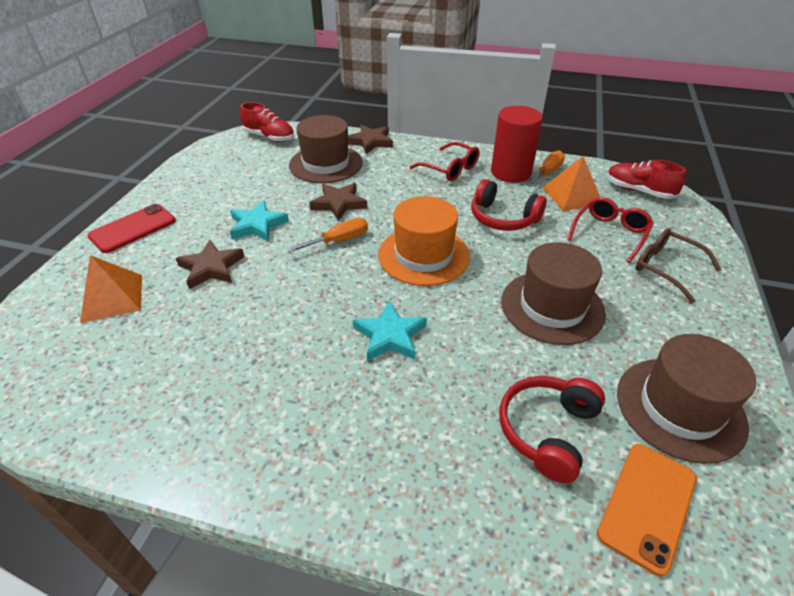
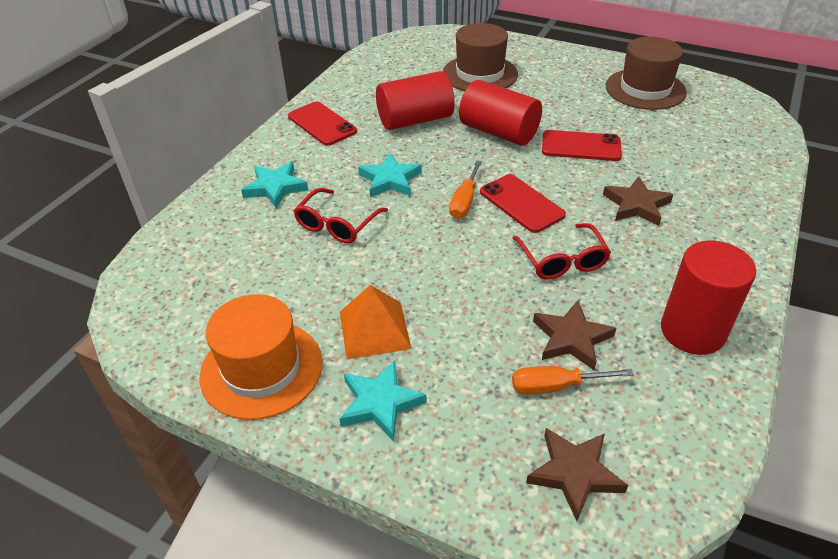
brown glasses: 1 -> 0
brown hat: 3 -> 2
orange phone: 1 -> 0
orange pyramid: 2 -> 1
red cylinder: 1 -> 3
red headphones: 2 -> 0
red phone: 1 -> 3
red shoe: 2 -> 0
turquoise star: 2 -> 3

